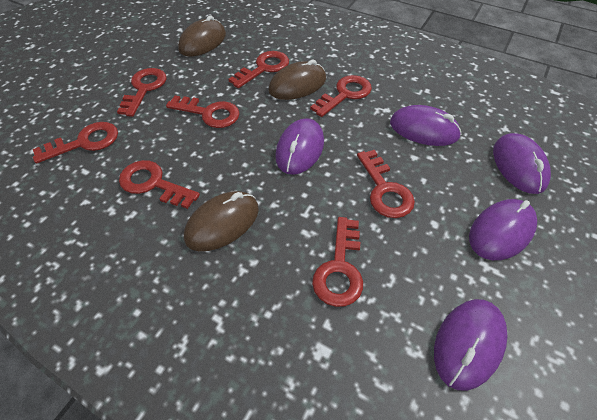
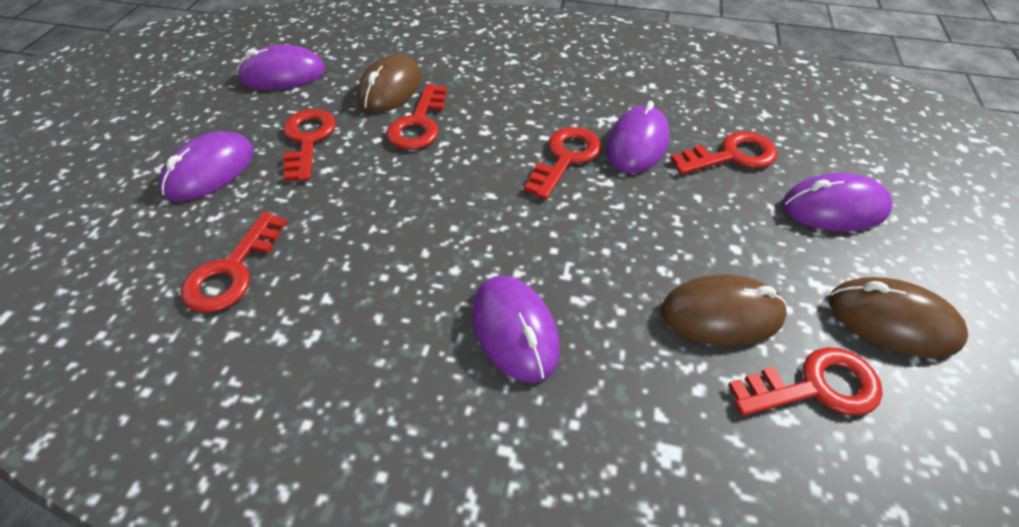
red key: 8 -> 6

